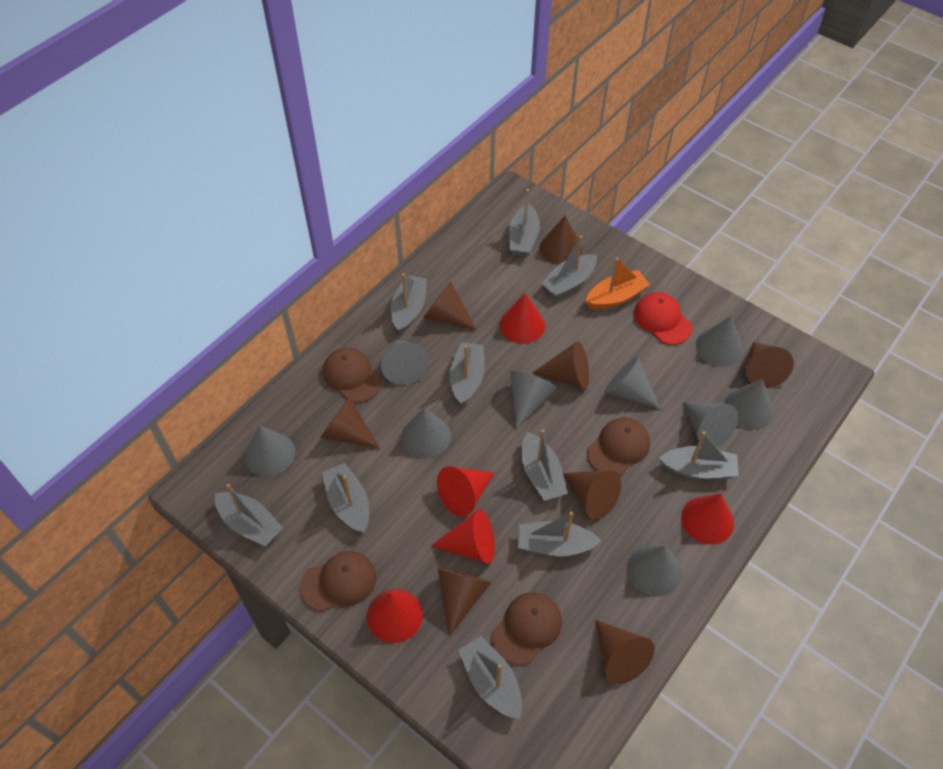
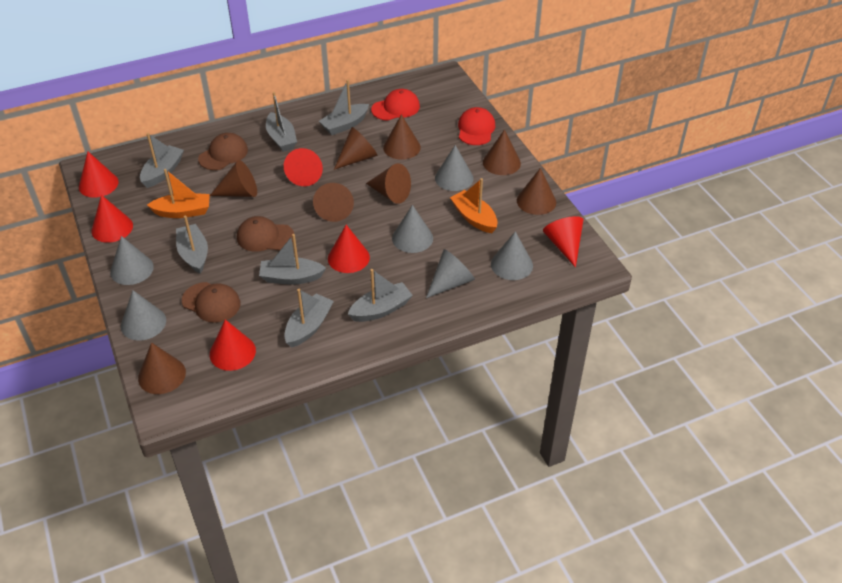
brown cap: 4 -> 3
grey boat: 10 -> 7
grey cone: 9 -> 6
orange boat: 1 -> 2
red cap: 1 -> 2
red cone: 5 -> 6

